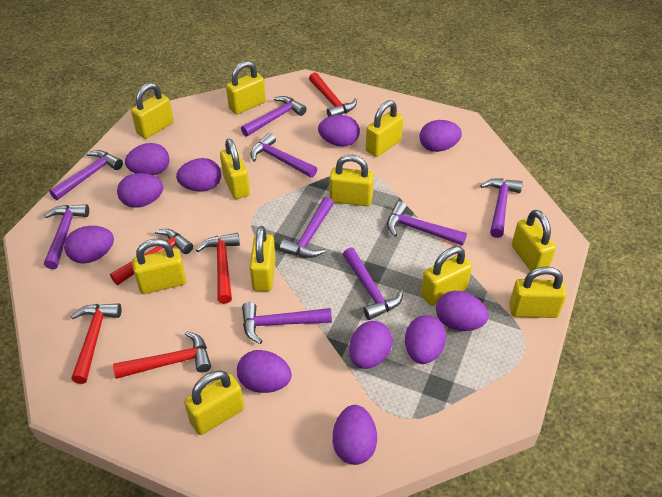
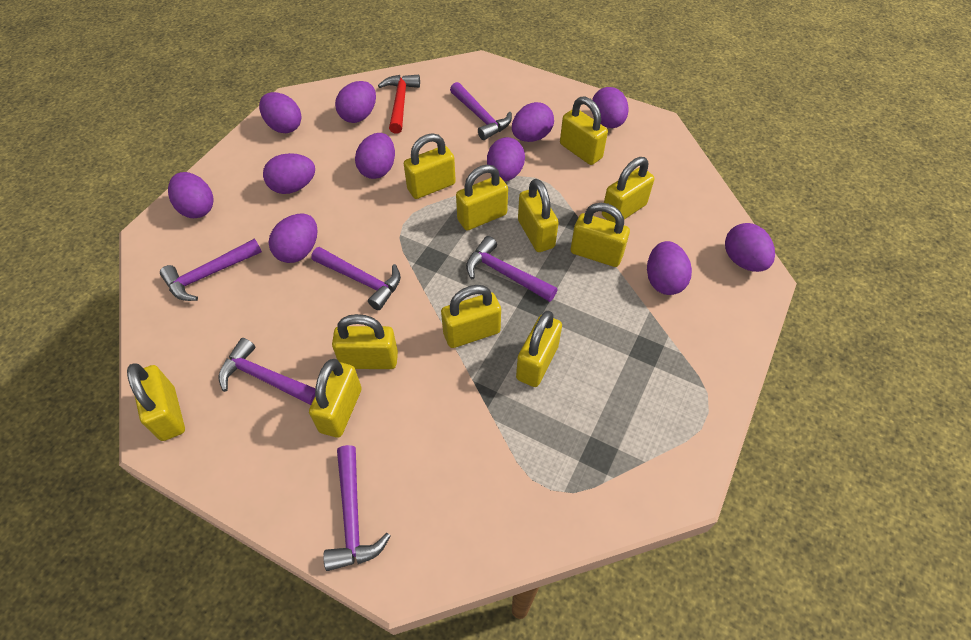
purple hammer: 9 -> 6
red hammer: 5 -> 1

